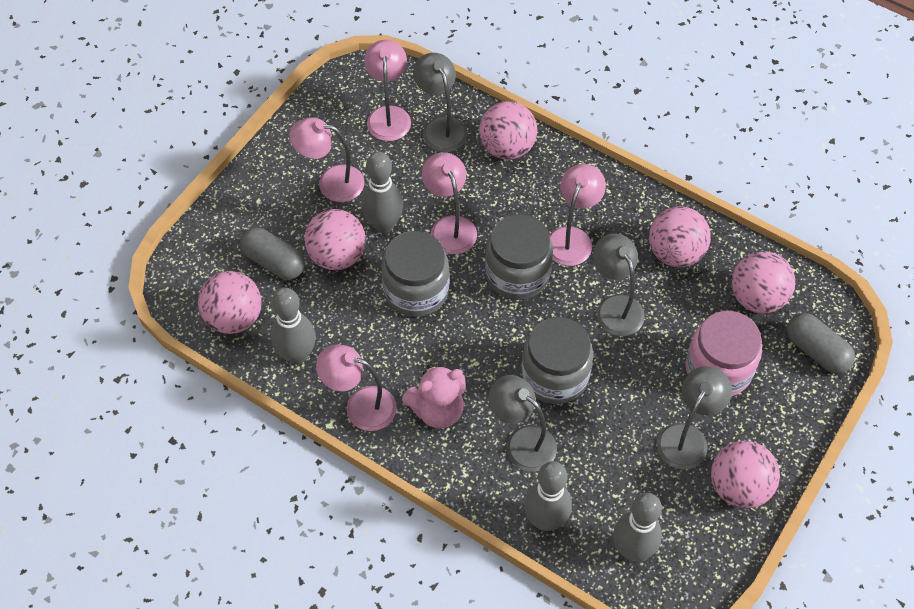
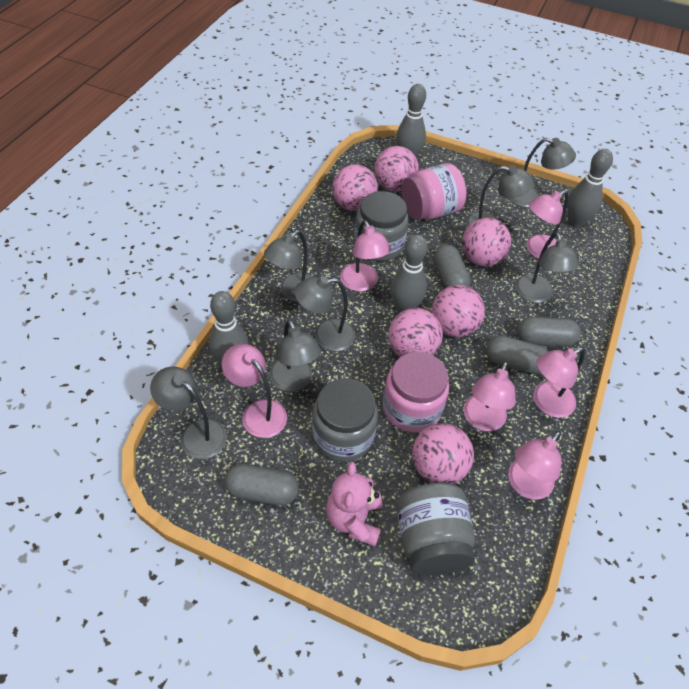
grey capsule: 2 -> 4
grey lamp: 4 -> 7
pink jar: 1 -> 2
pink lamp: 5 -> 6

